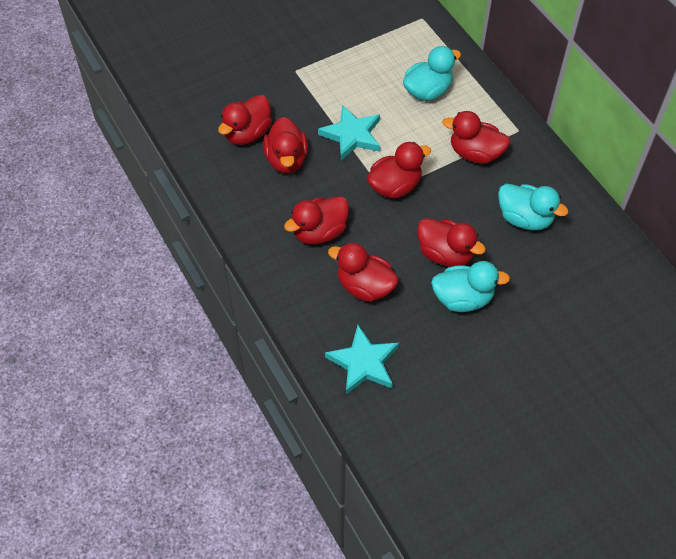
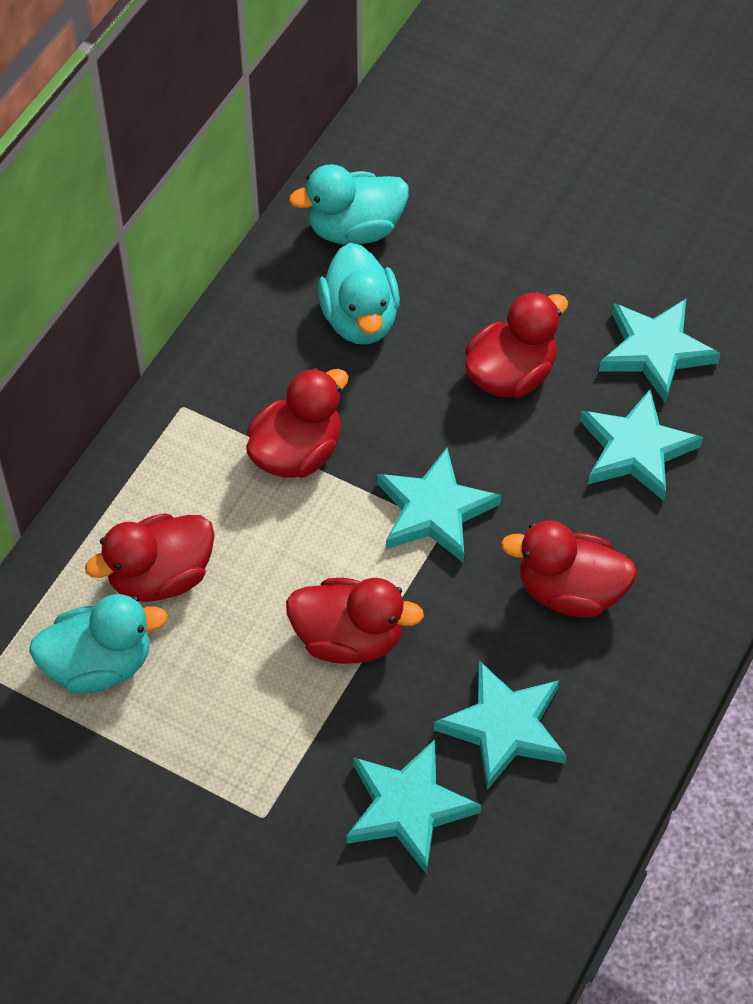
red duck: 7 -> 5
turquoise star: 2 -> 5

